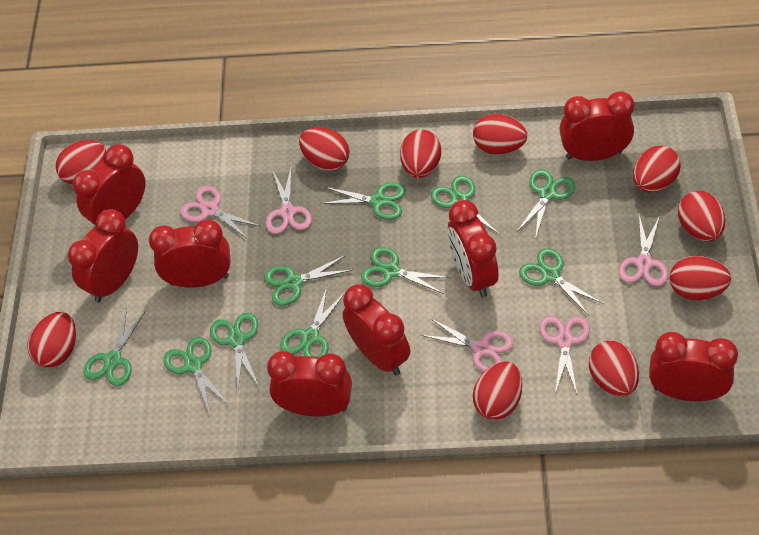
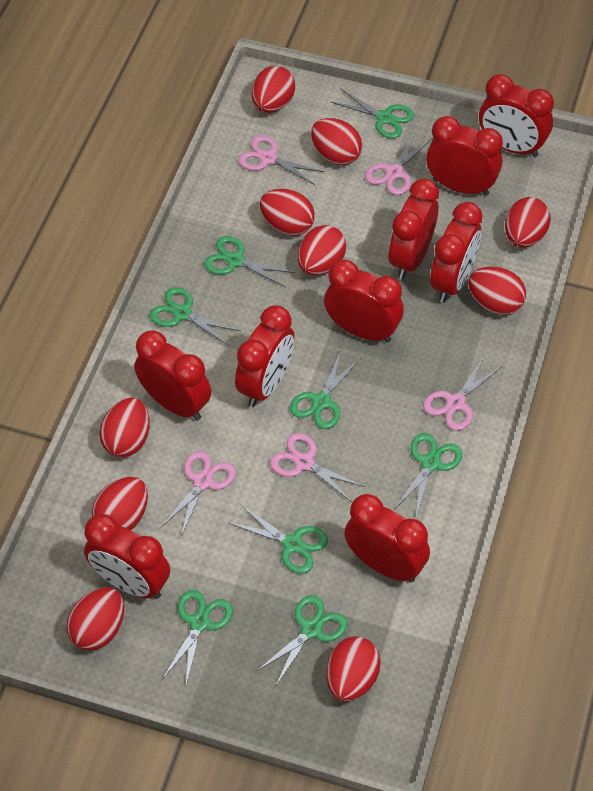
green scissors: 10 -> 8
red clock: 8 -> 9

